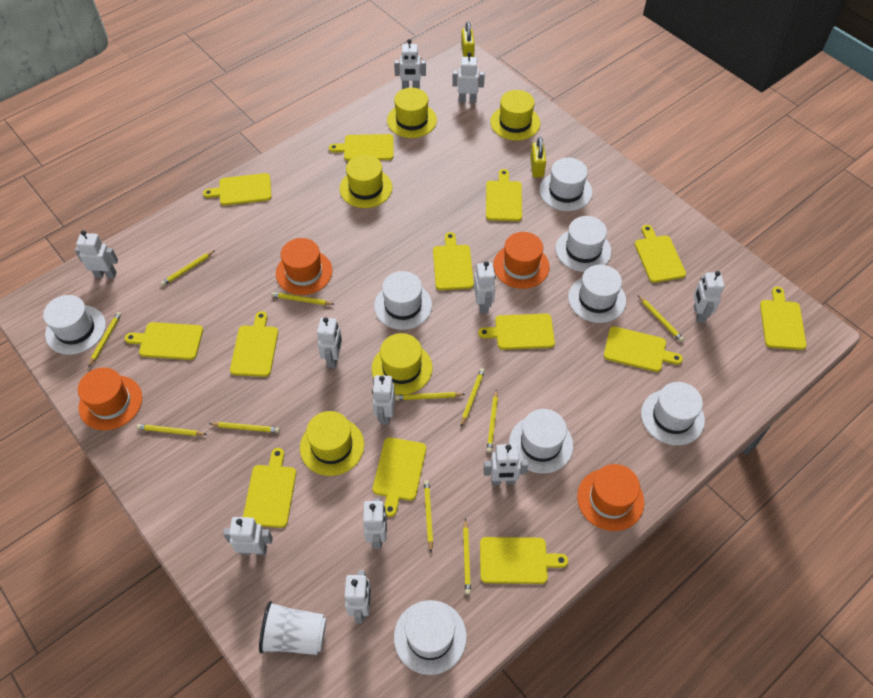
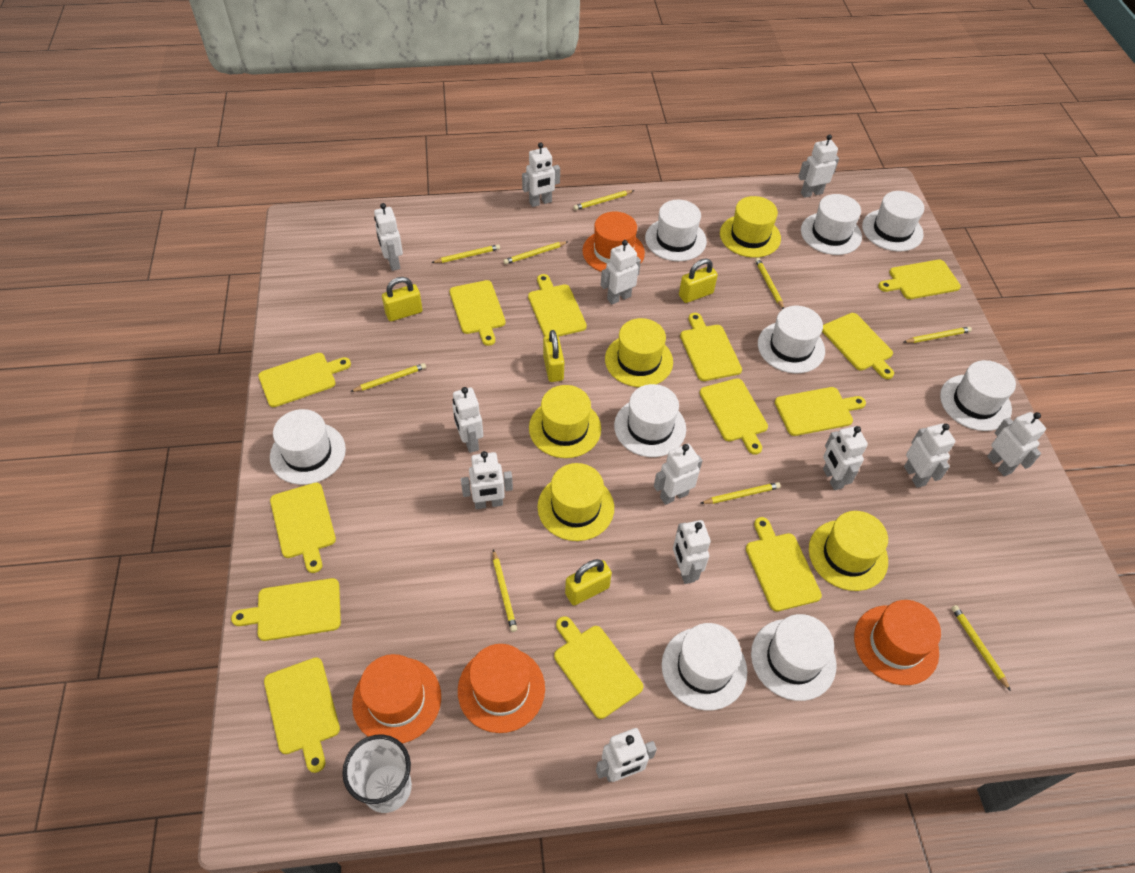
white hat: 8 -> 9
white robot: 11 -> 12
yellow padlock: 2 -> 4
yellow pencil: 11 -> 9

